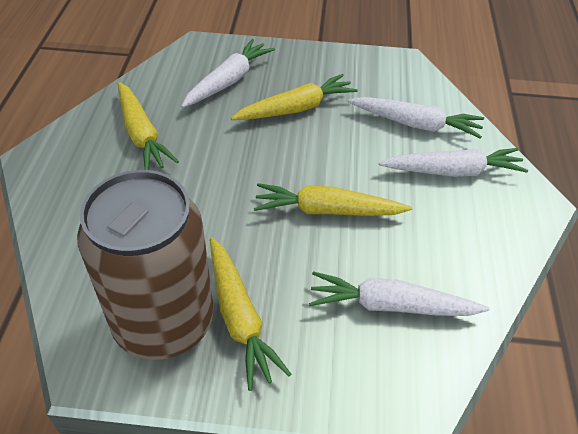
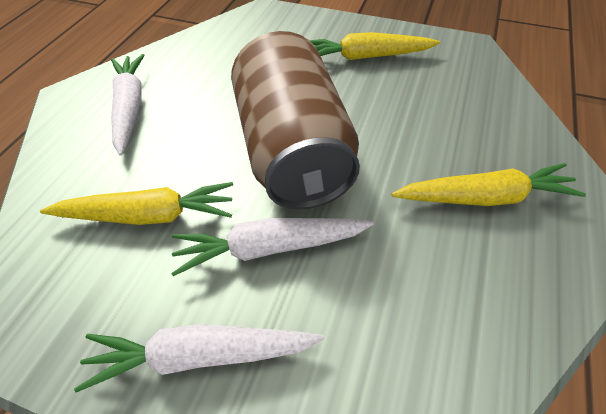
white carrot: 4 -> 3
yellow carrot: 4 -> 3

